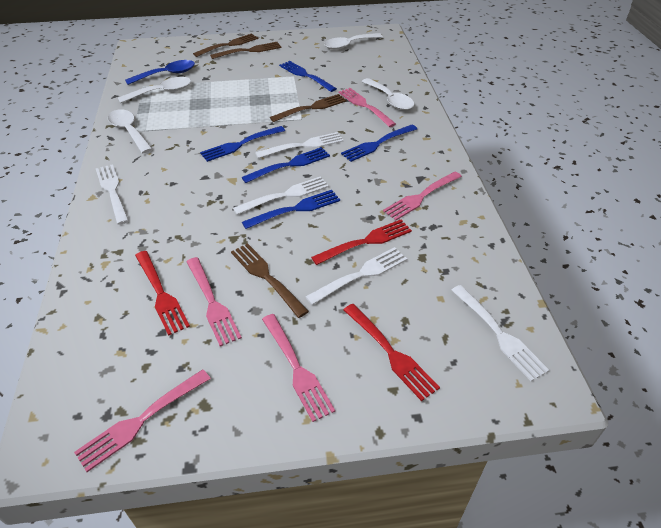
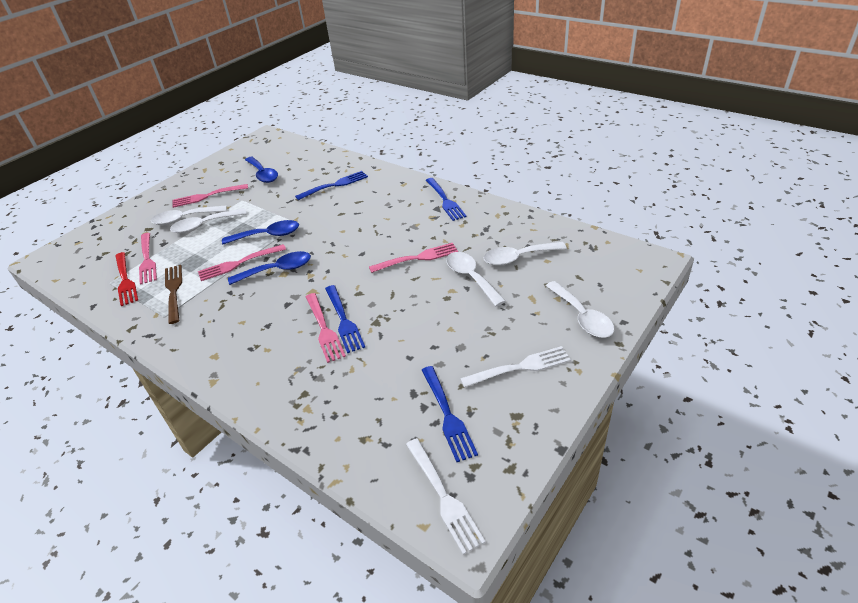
blue fork: 5 -> 4
blue spoon: 1 -> 3
brown fork: 4 -> 1
red fork: 3 -> 1
white fork: 5 -> 2
white spoon: 4 -> 5

